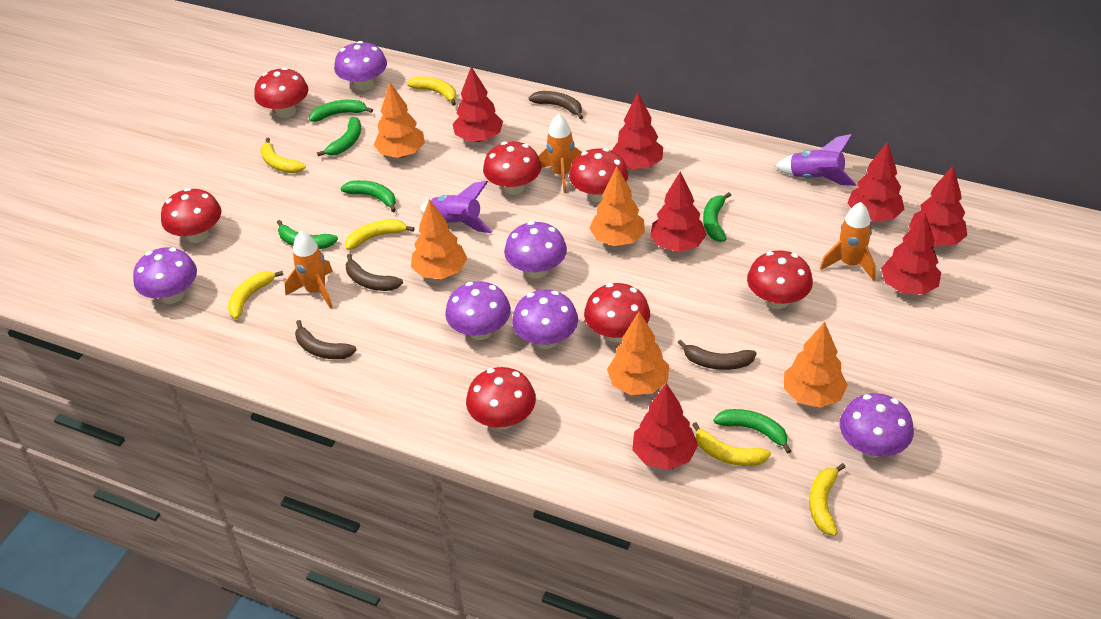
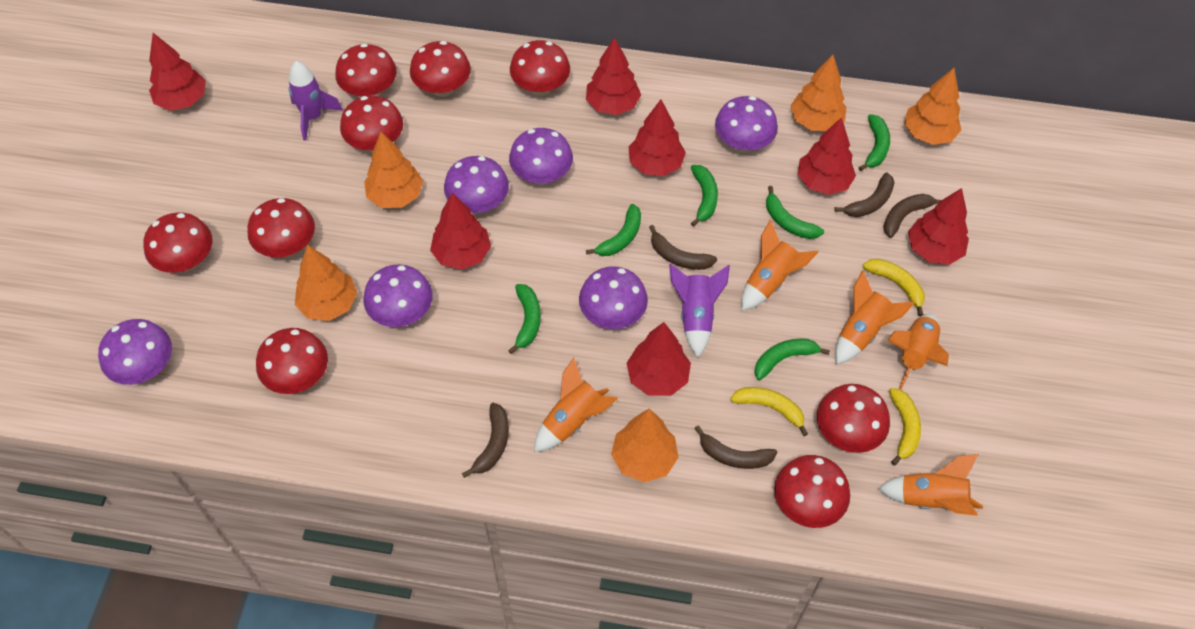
brown banana: 4 -> 5
orange rocket: 3 -> 5
red mushroom: 7 -> 9
yellow banana: 6 -> 3

